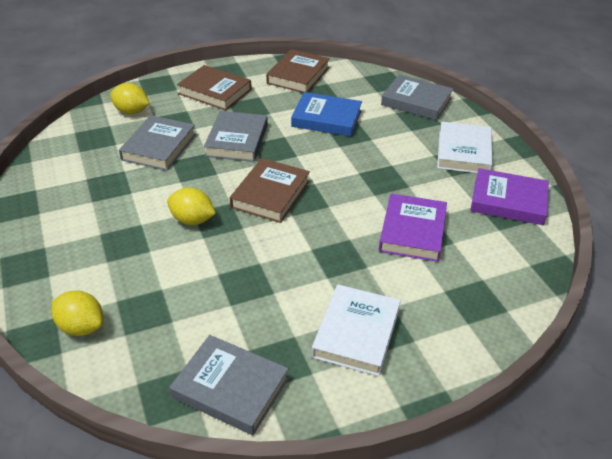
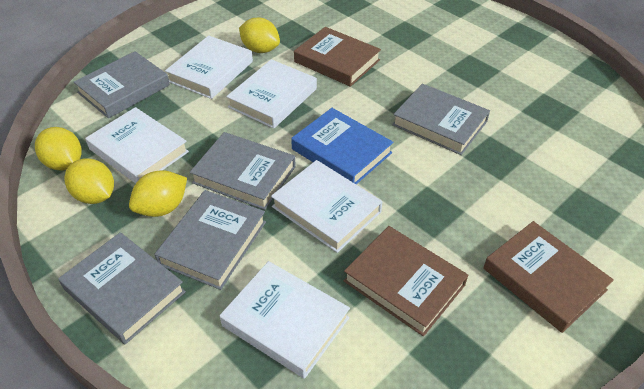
grey book: 4 -> 5
purple book: 2 -> 0
white book: 2 -> 5
yellow lemon: 3 -> 4

